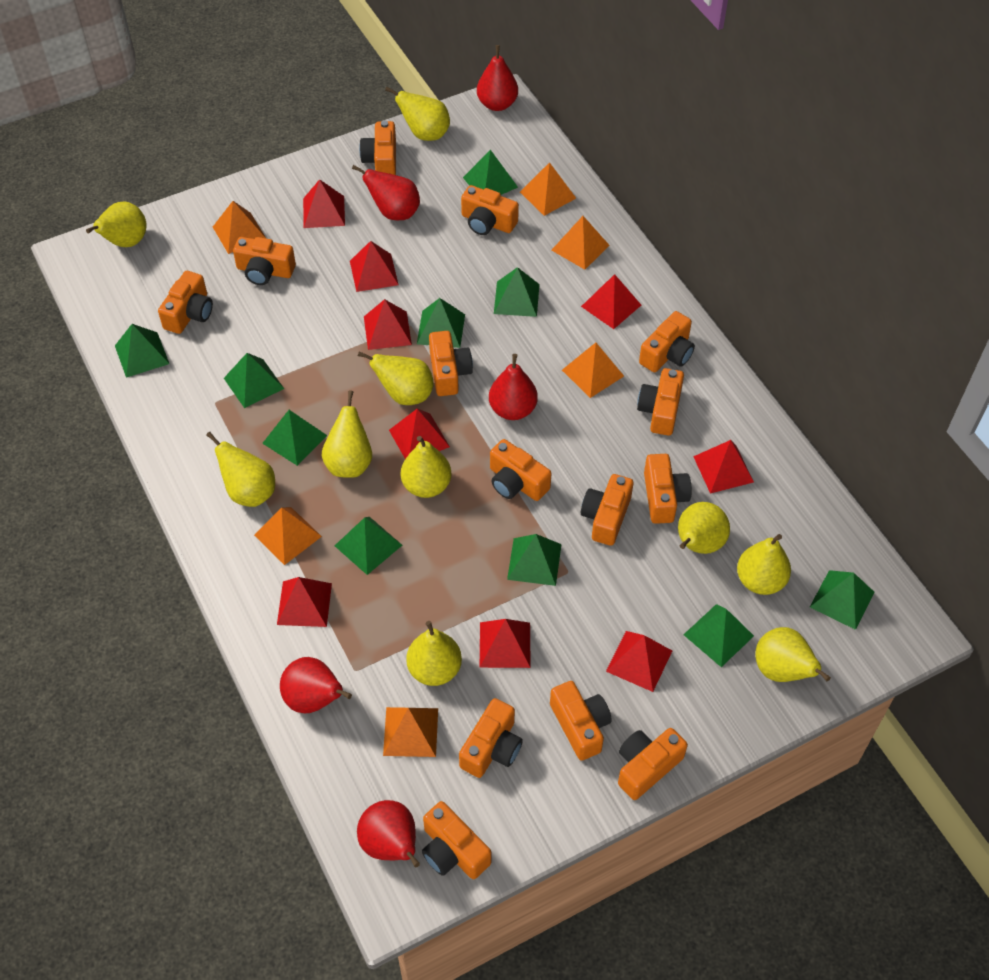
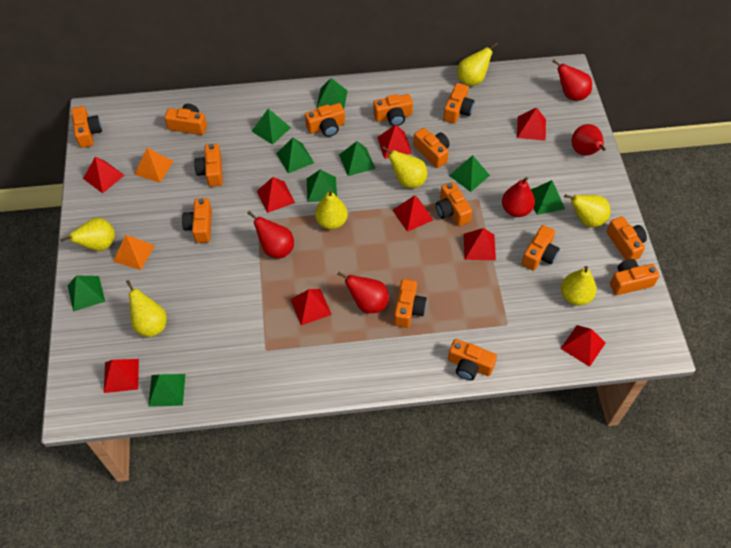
green pyramid: 10 -> 9
orange pyramid: 6 -> 2
yellow pear: 10 -> 7

